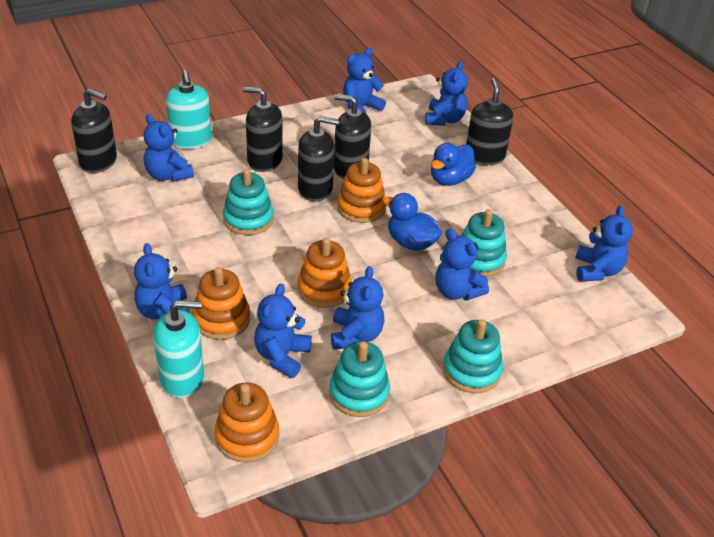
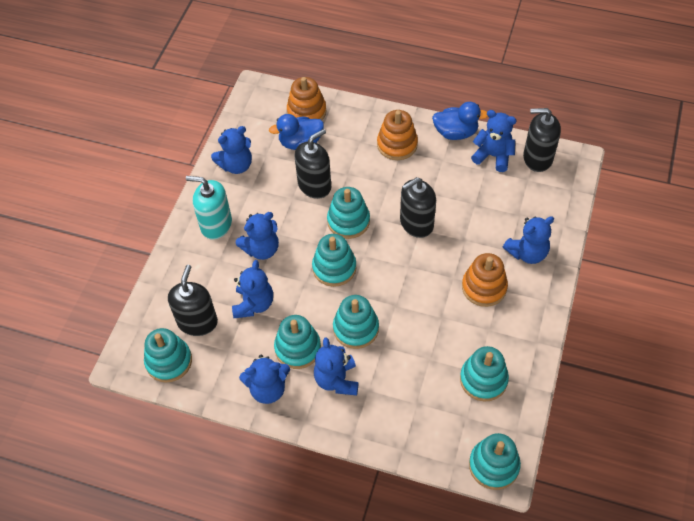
black soap dispenser: 5 -> 4
blue teddy bear: 8 -> 7
orange stacking toy: 4 -> 3
turquoise soap dispenser: 2 -> 1
turquoise stacking toy: 4 -> 7

